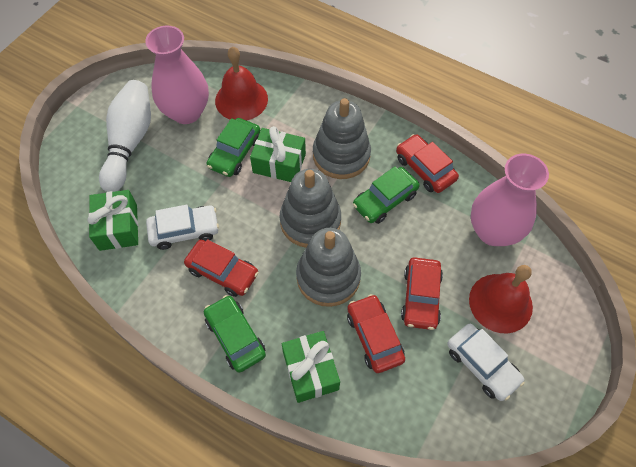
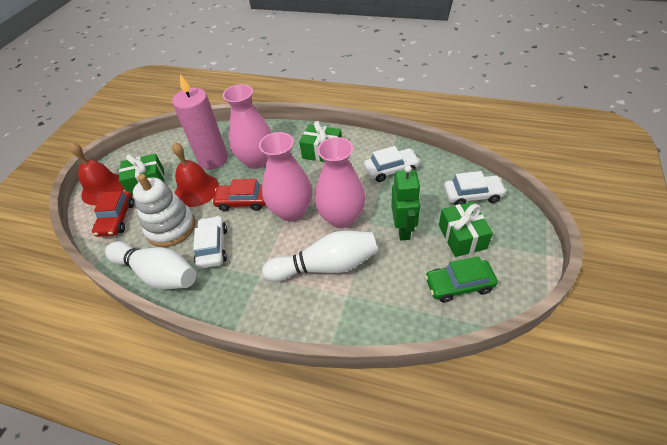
green car: 3 -> 1
green robot: 0 -> 1
grey stacking toy: 3 -> 0
pink candle: 0 -> 1
pink vase: 2 -> 3
red car: 4 -> 2
white bowling pin: 1 -> 2
white car: 2 -> 3
white stacking toy: 0 -> 1

